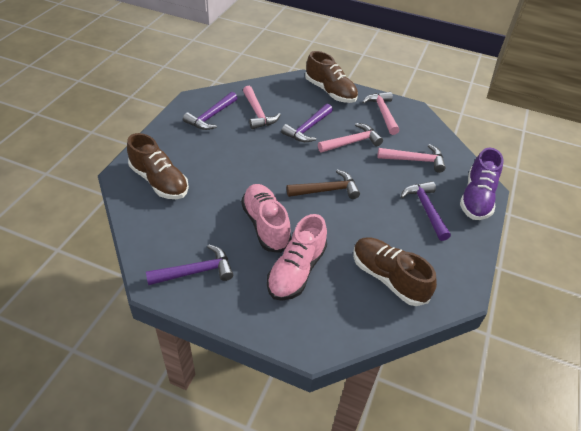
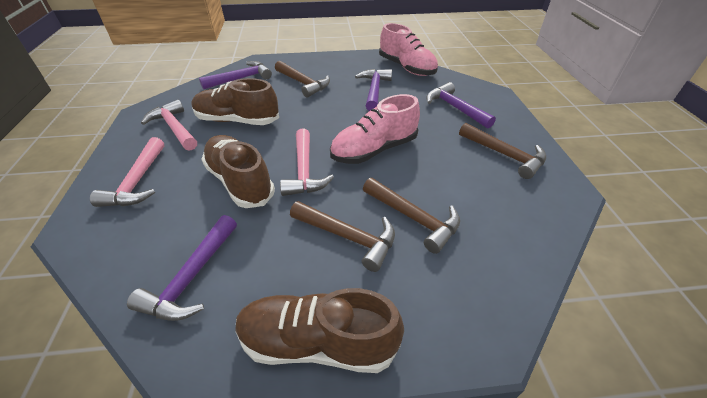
brown hammer: 1 -> 4
pink hammer: 4 -> 3
purple shoe: 1 -> 0

